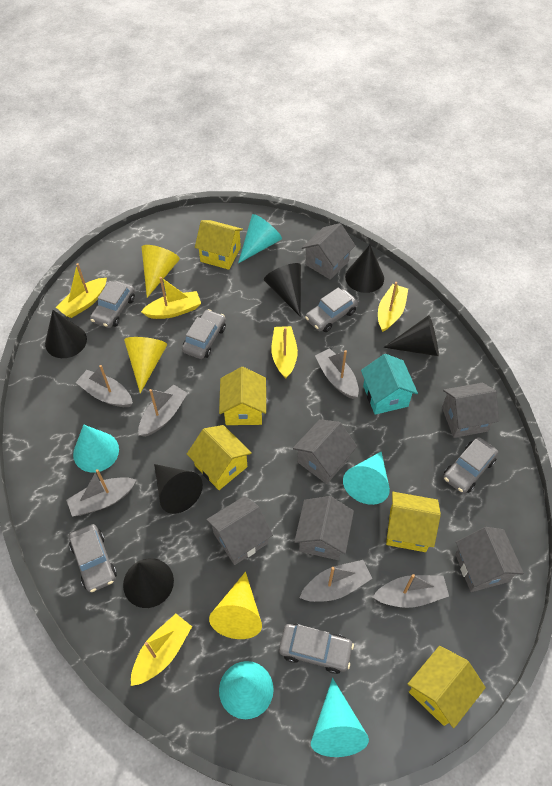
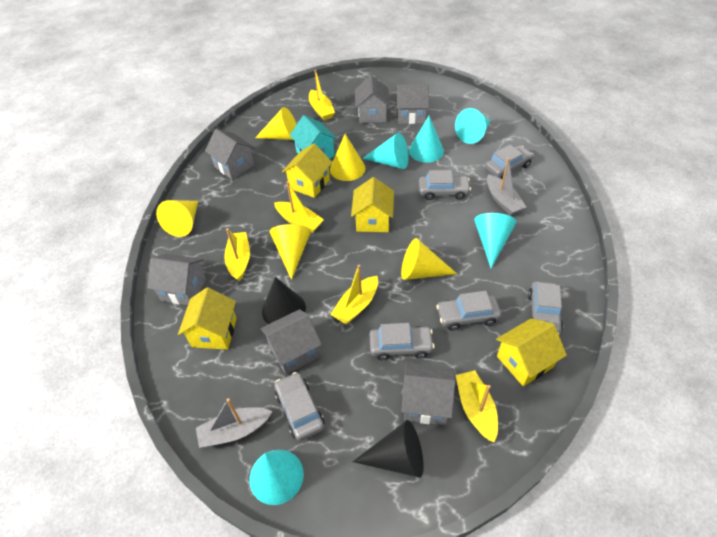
black cone: 6 -> 2
grey boat: 6 -> 2
yellow cone: 3 -> 5
yellow house: 5 -> 4

